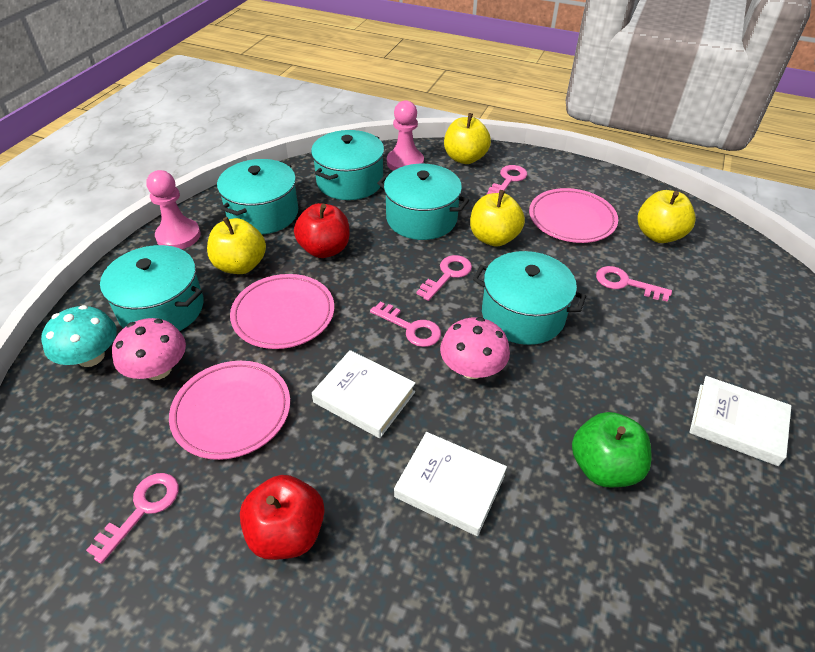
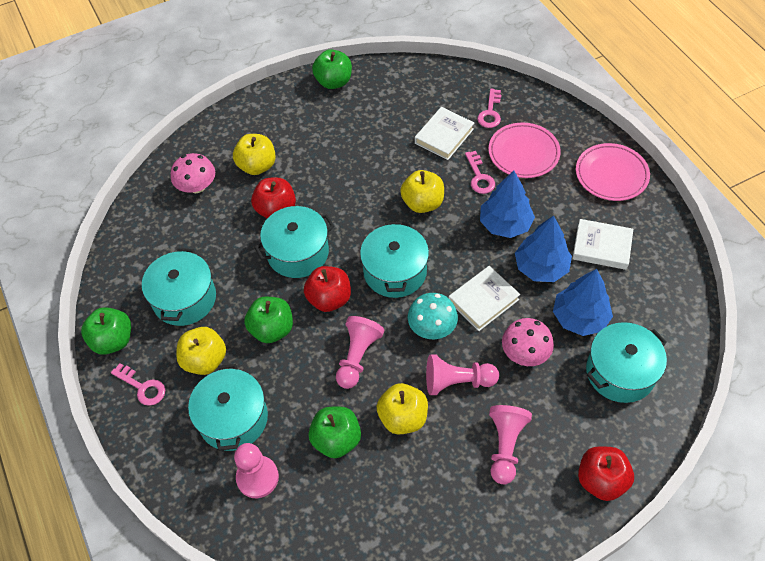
blue tree: 0 -> 3
green apple: 1 -> 4
pink key: 5 -> 3
pink pawn: 2 -> 4
pink plate: 3 -> 2
red apple: 2 -> 3

